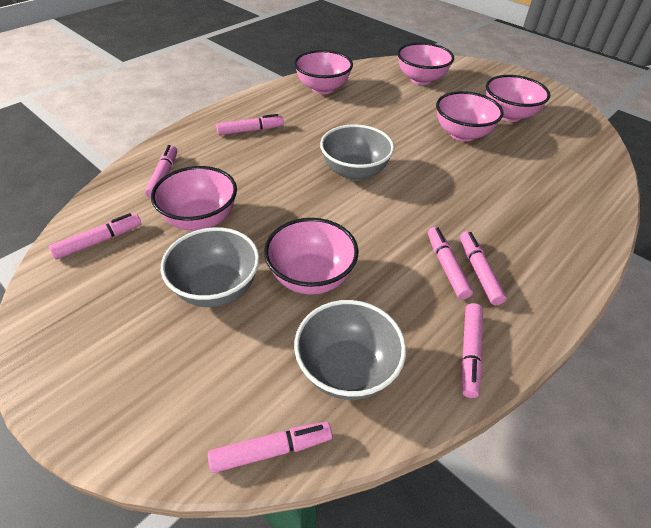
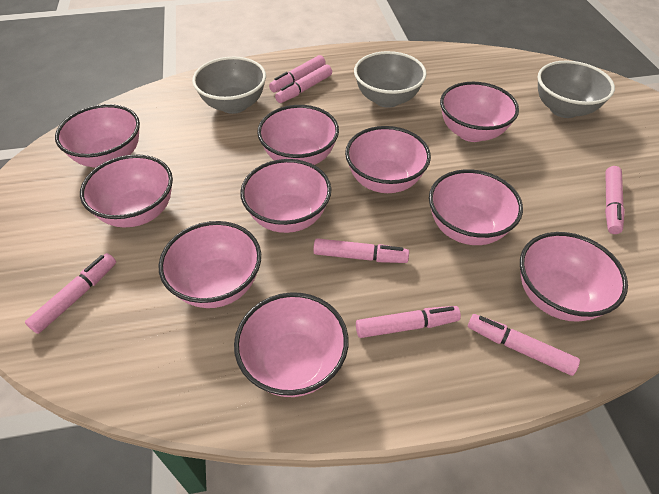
pink bowl: 6 -> 10

